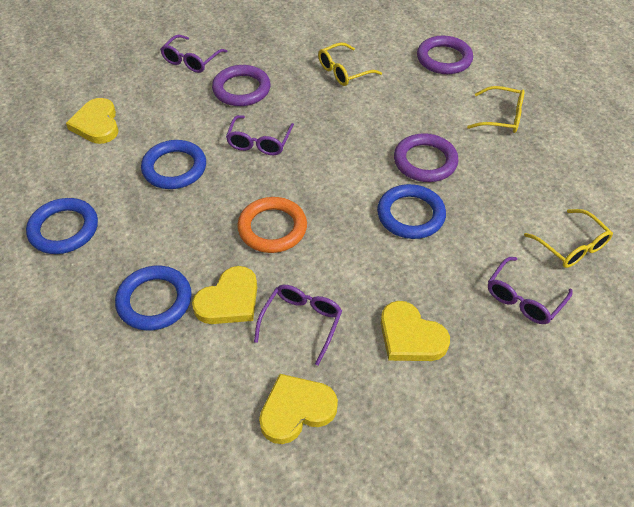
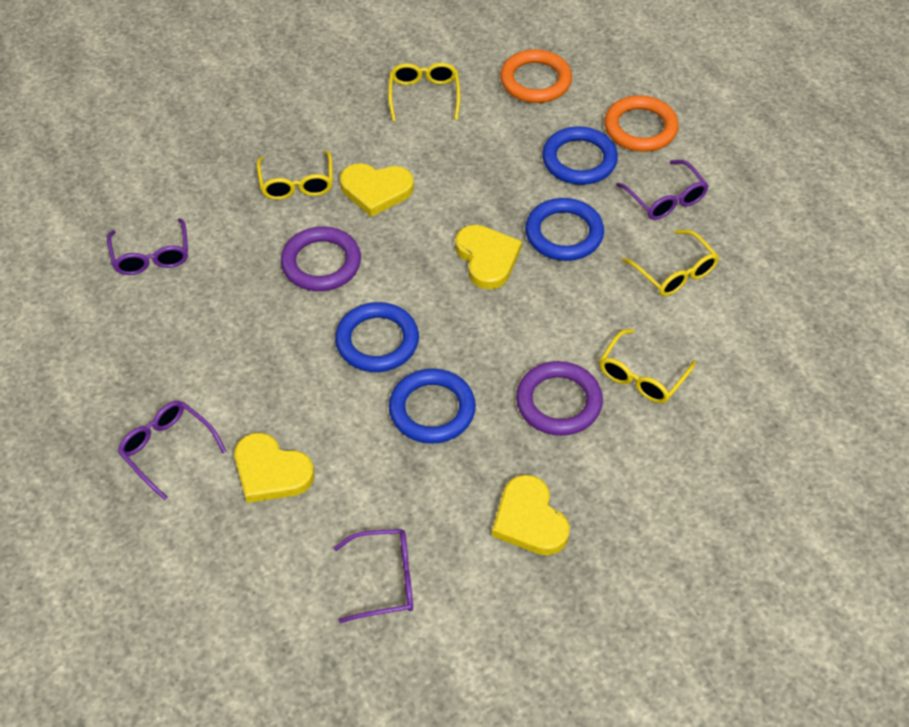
orange ring: 1 -> 2
purple ring: 3 -> 2
yellow glasses: 3 -> 4

